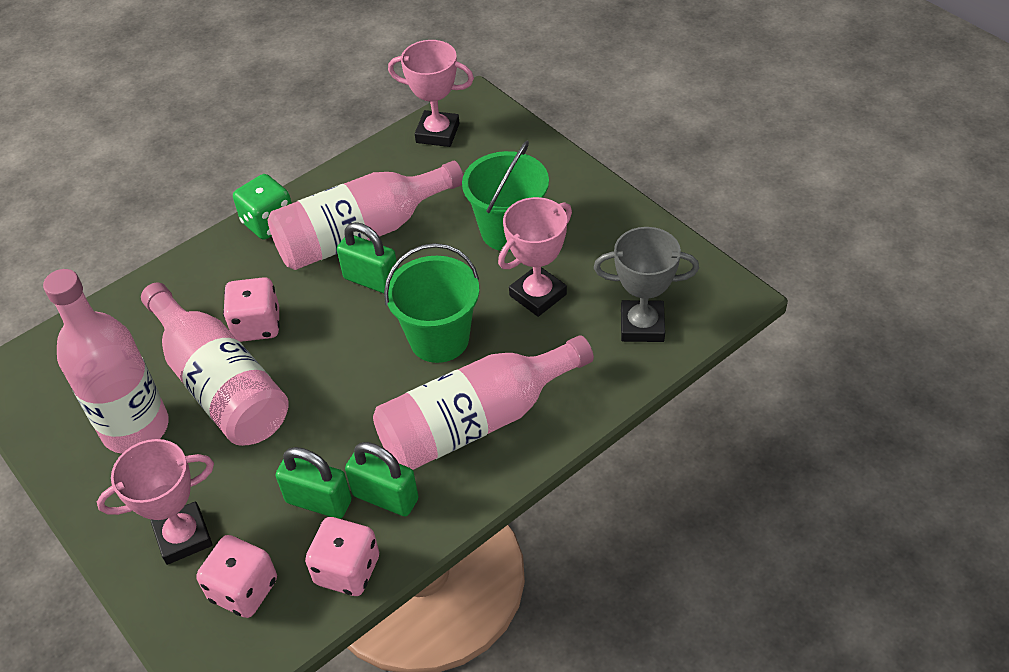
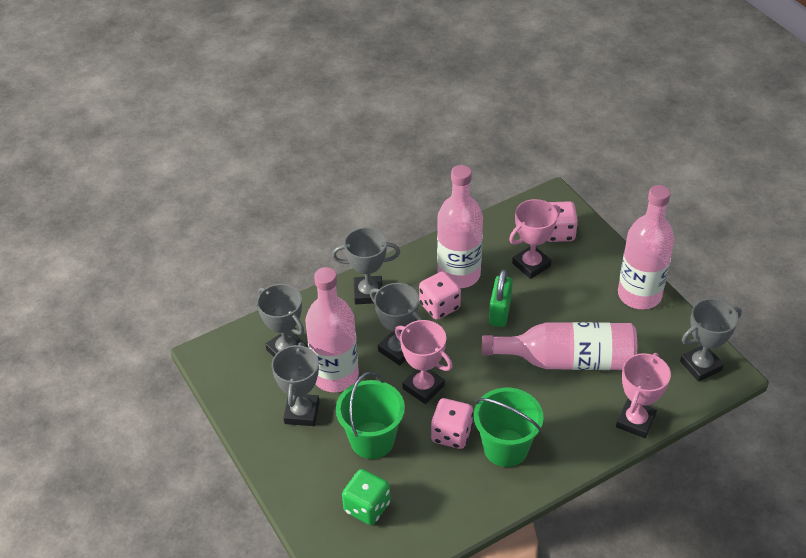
green padlock: 3 -> 1
grey trophy: 1 -> 5

